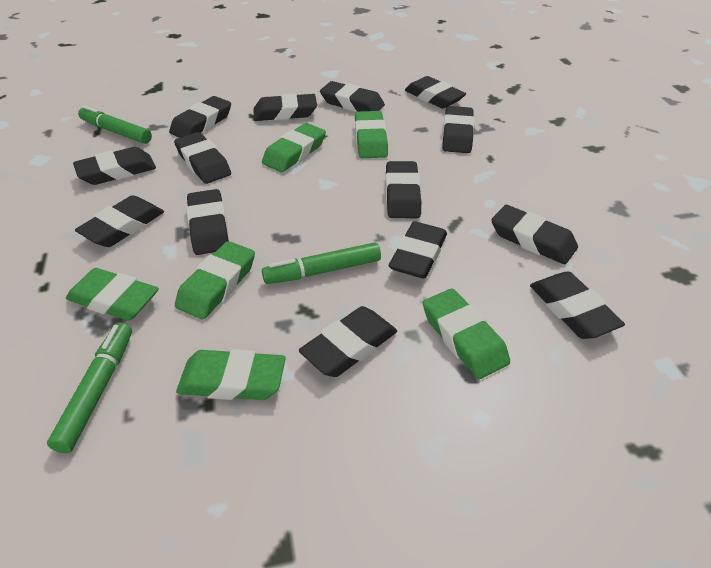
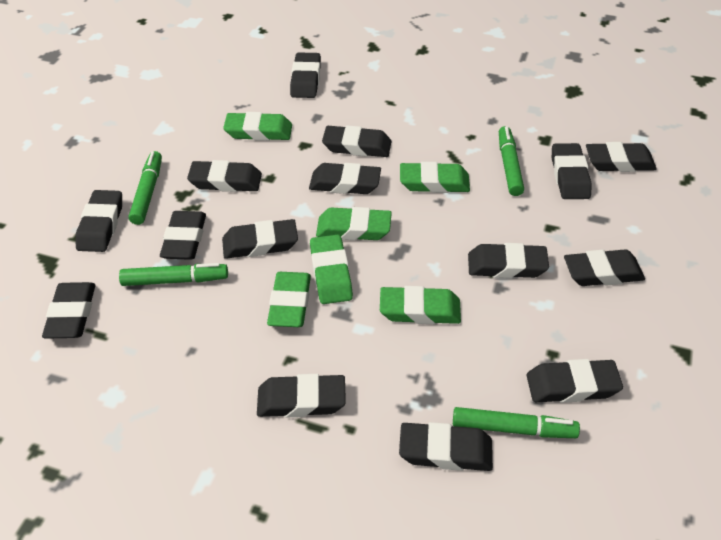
black eraser: 14 -> 15
green marker: 3 -> 4

